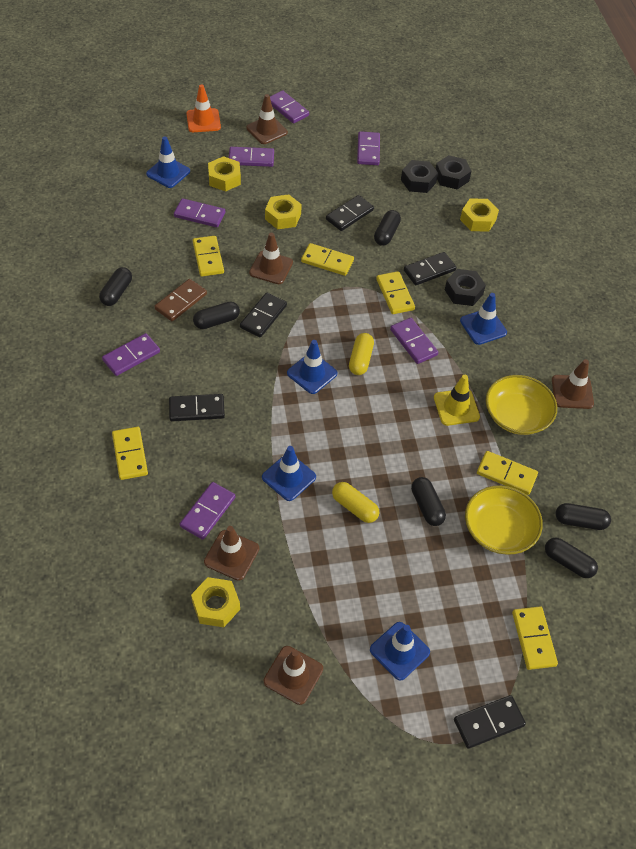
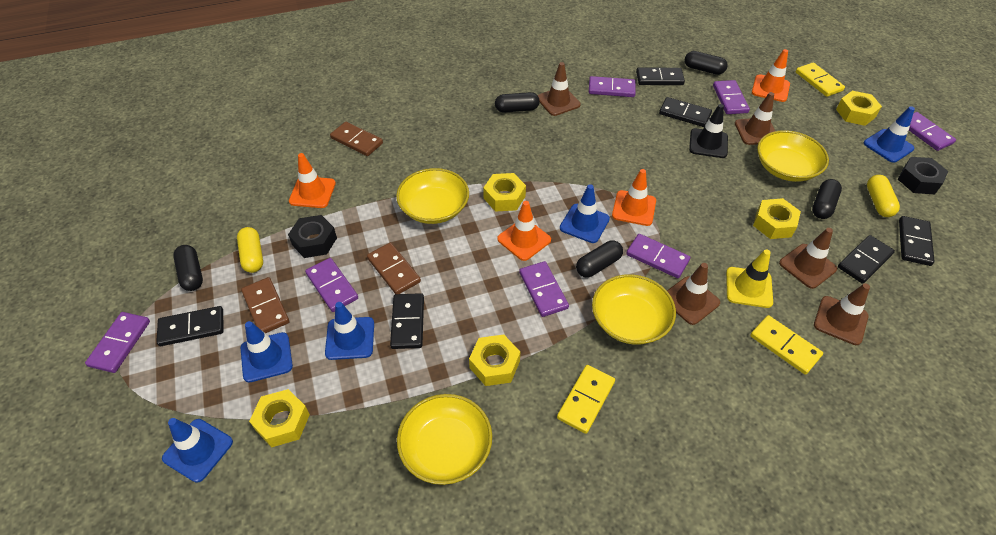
black capsule: 6 -> 5
black domino: 5 -> 6
black nut: 3 -> 2
black traffic cone: 0 -> 1
brown domino: 1 -> 3
orange traffic cone: 1 -> 4
yellow bowl: 2 -> 4
yellow domino: 6 -> 3
yellow nut: 4 -> 5

